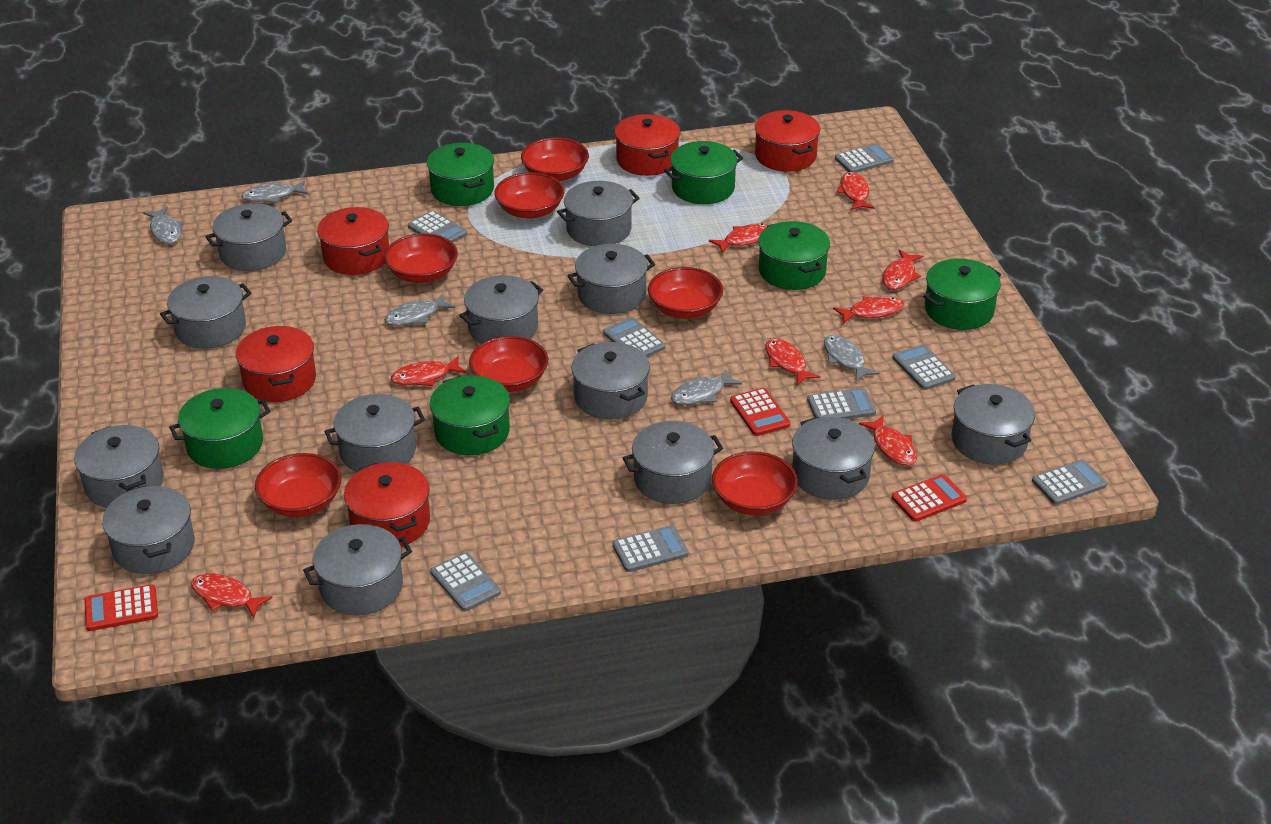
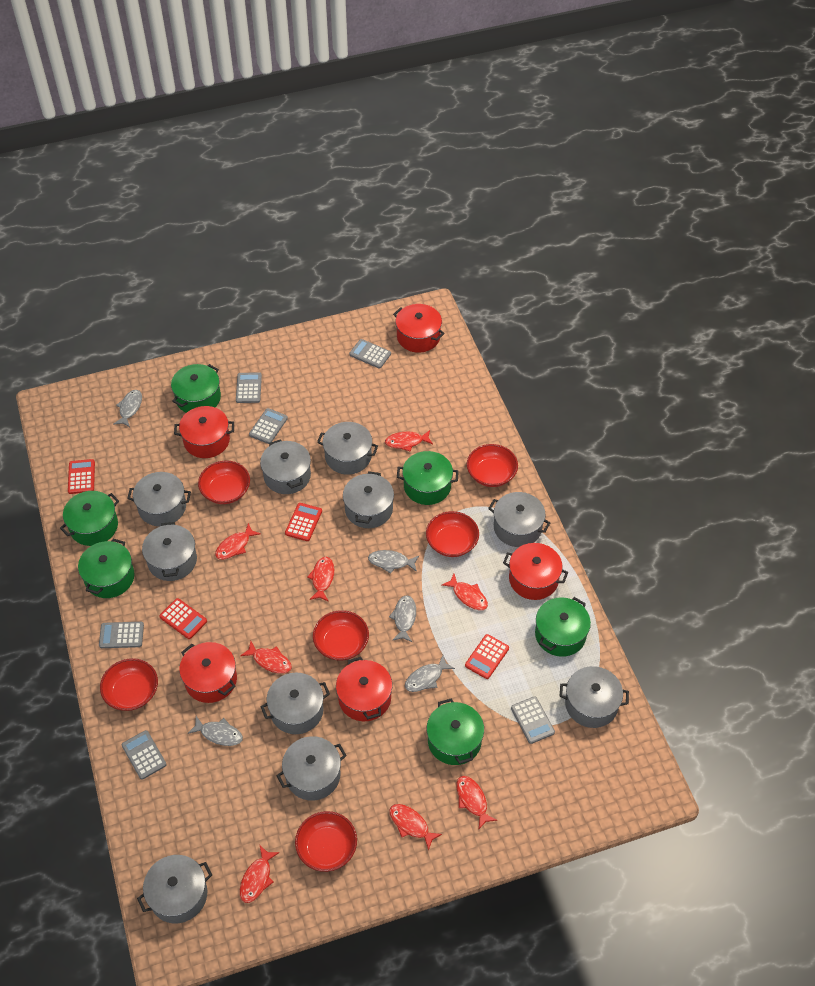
grey calculator: 8 -> 6
grey pot: 13 -> 10
red bowl: 7 -> 6
red calculator: 3 -> 4

